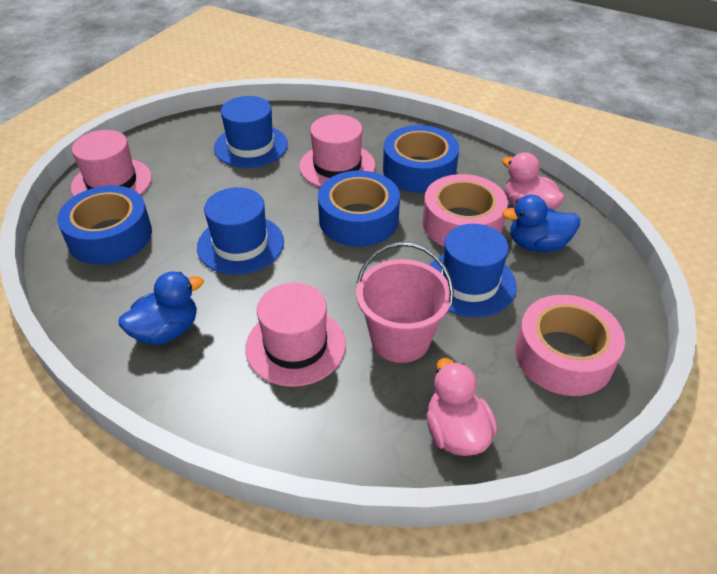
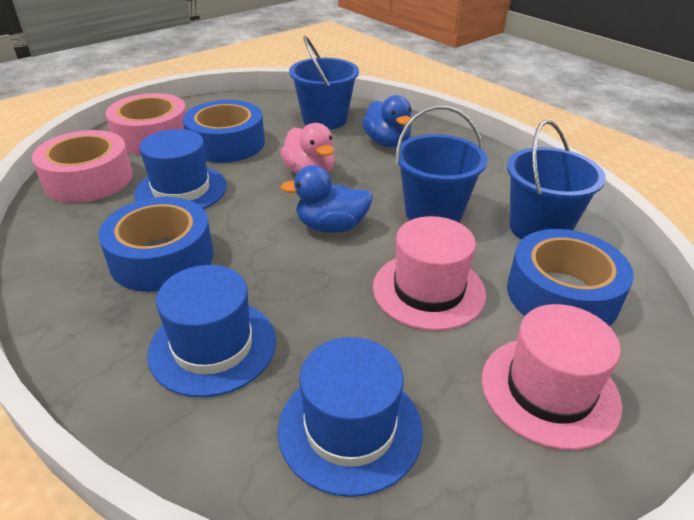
blue bucket: 0 -> 3
pink bucket: 1 -> 0
pink duck: 2 -> 1
pink hat: 3 -> 2

